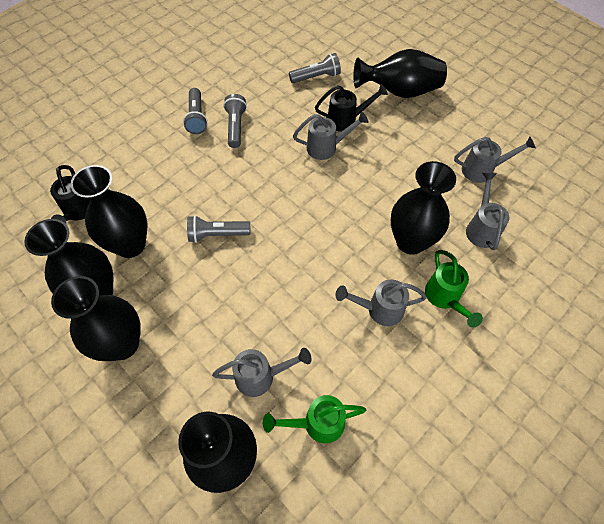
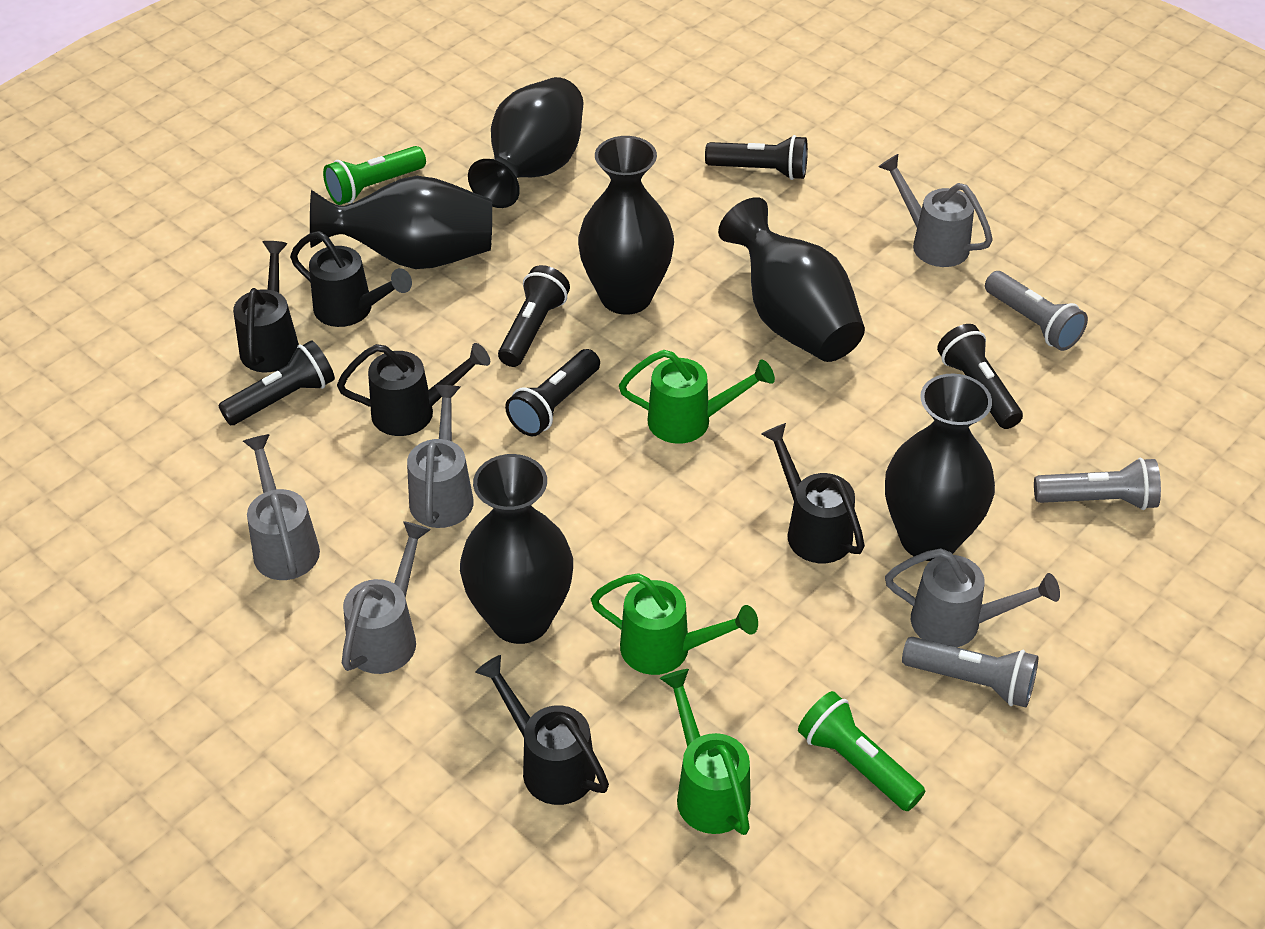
black flashlight: 0 -> 5
black watering can: 2 -> 5
green flashlight: 0 -> 2
green watering can: 2 -> 3
grey flashlight: 4 -> 3

